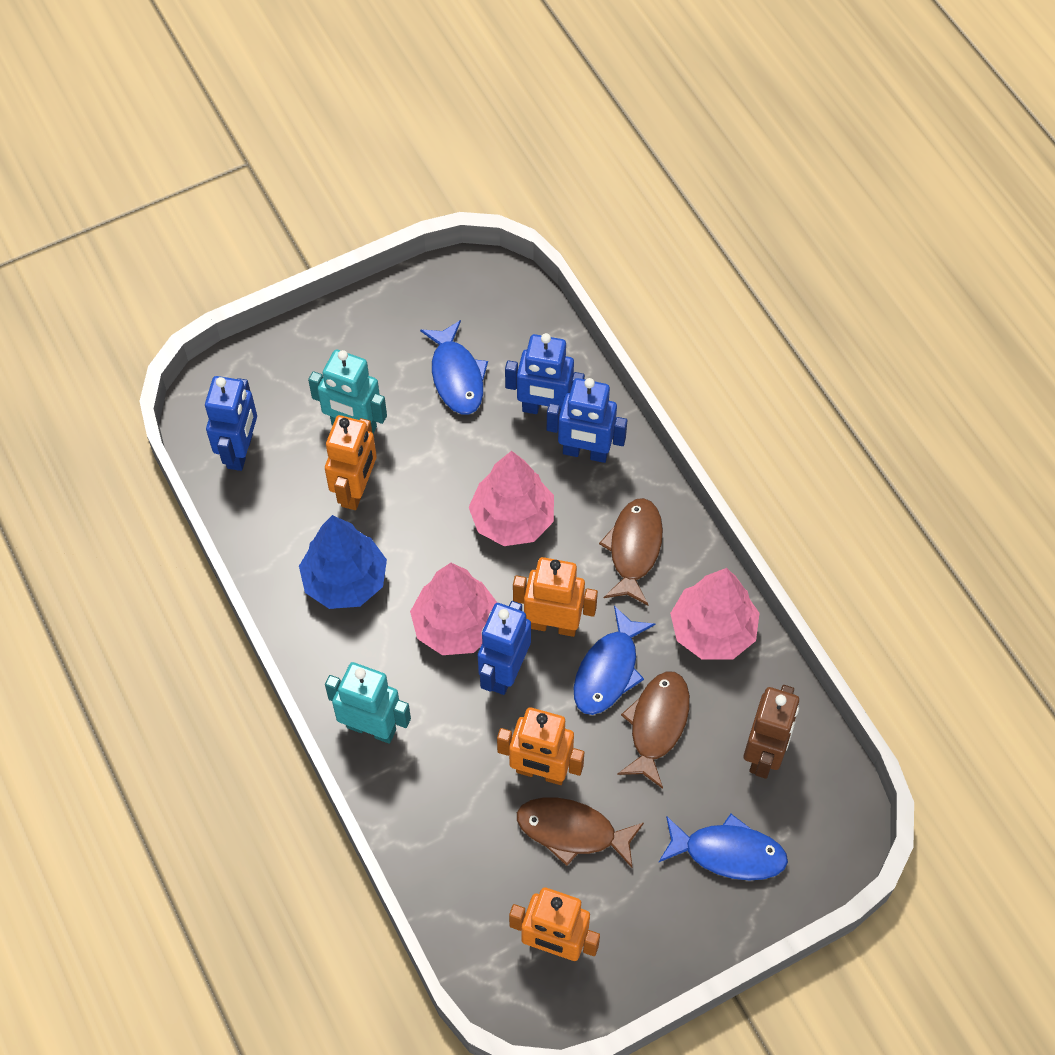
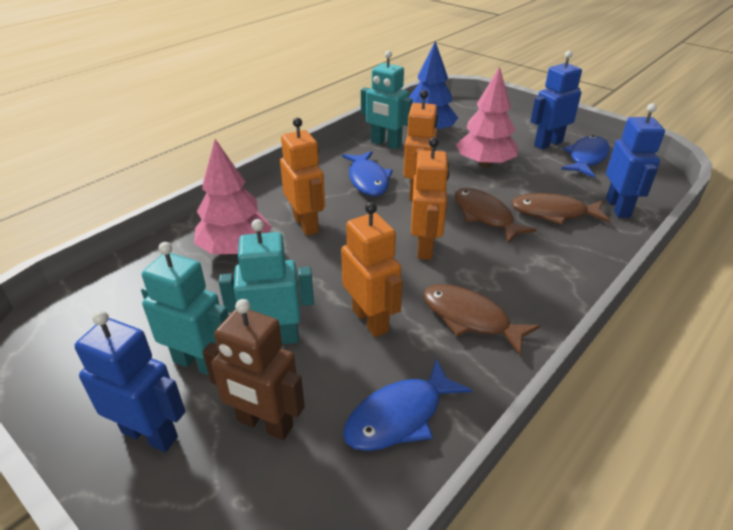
blue robot: 4 -> 3
pink tree: 3 -> 2
turquoise robot: 2 -> 3

